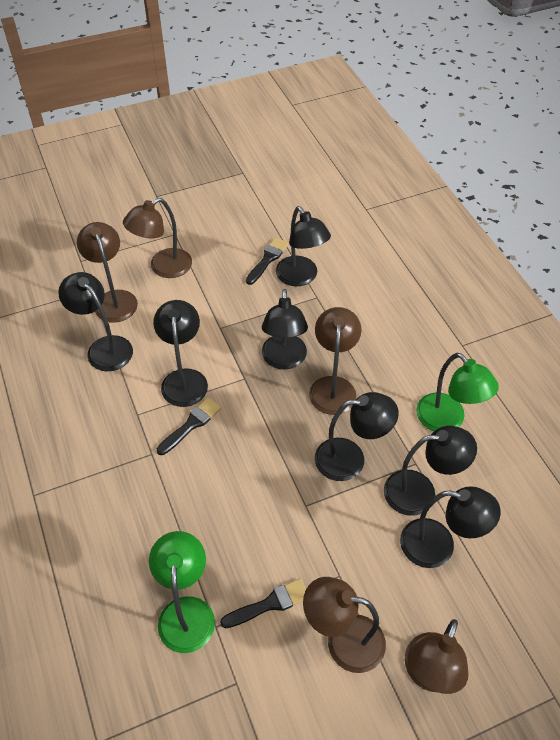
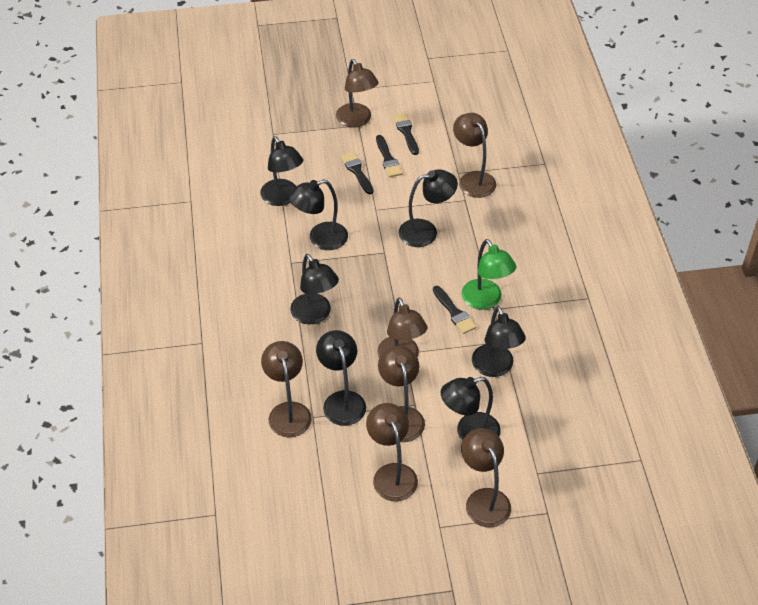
black brush: 3 -> 4
brown lamp: 5 -> 7
green lamp: 2 -> 1

